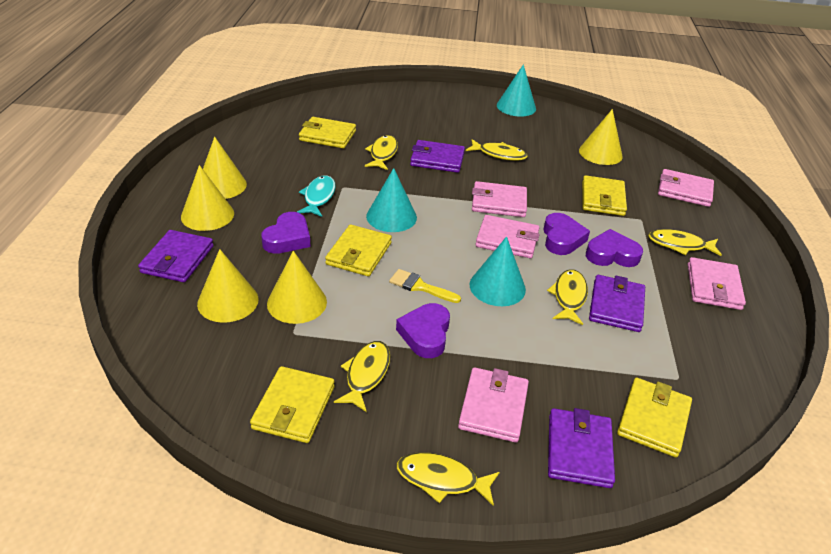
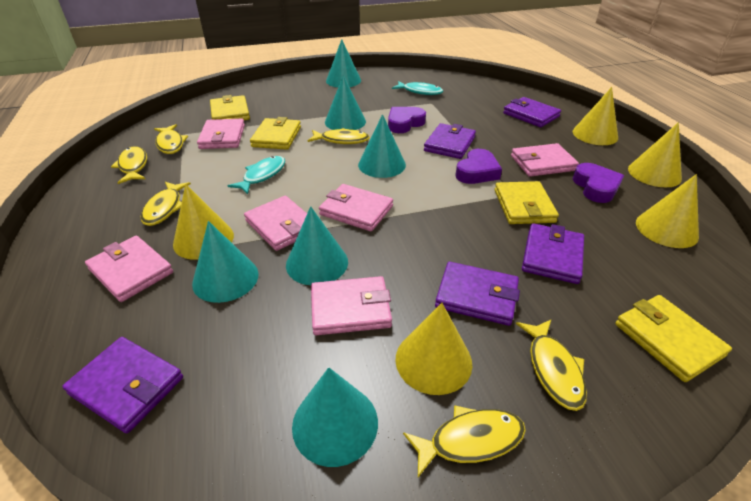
pink wallet: 5 -> 6
purple heart: 4 -> 3
purple wallet: 4 -> 5
turquoise cone: 3 -> 6
turquoise fish: 1 -> 2
yellow brush: 1 -> 0
yellow wallet: 5 -> 4

